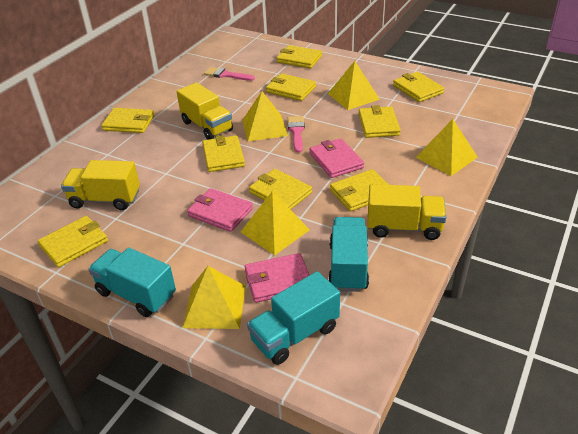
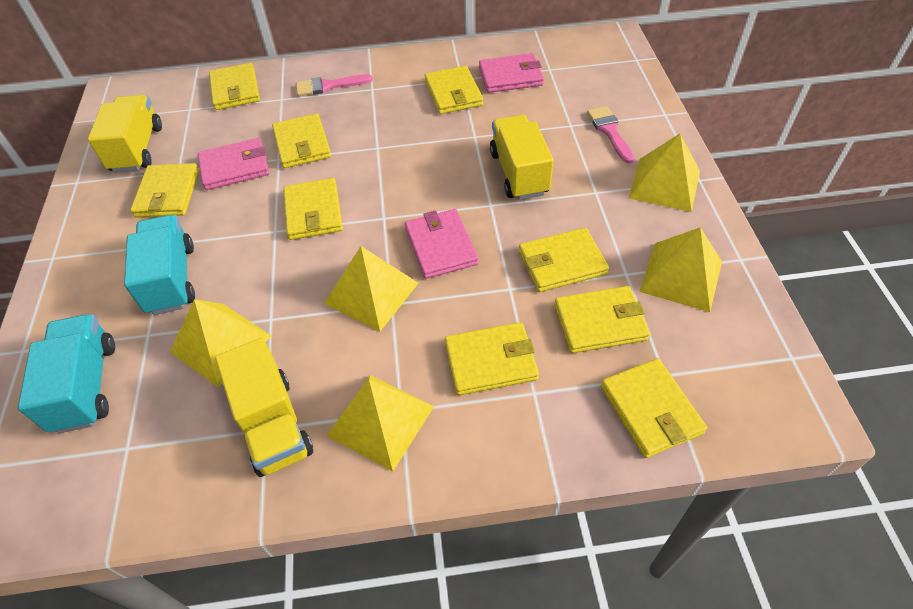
turquoise truck: 3 -> 2

